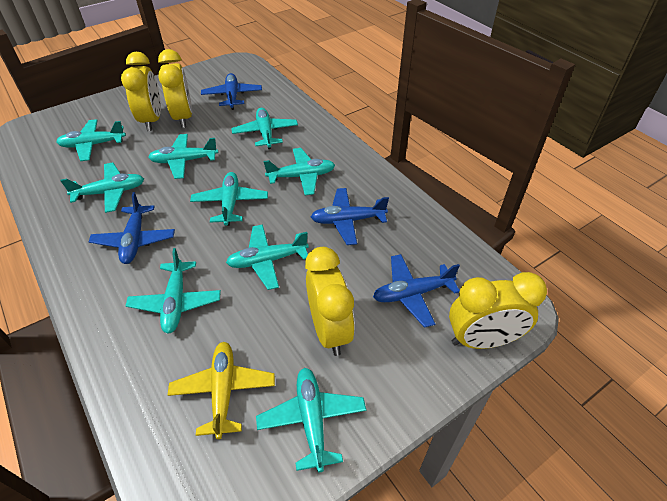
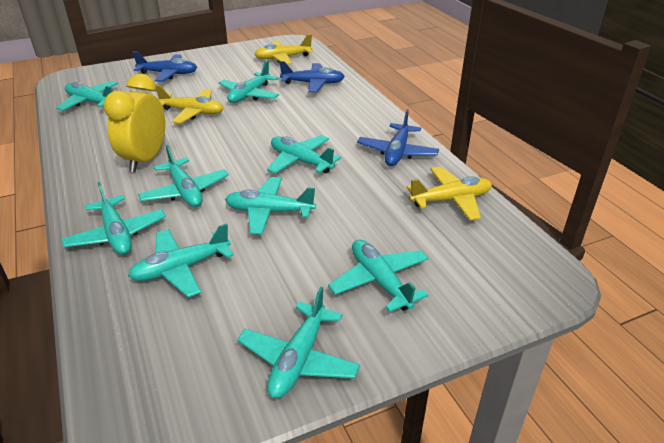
blue plane: 4 -> 3
yellow clock: 4 -> 1
yellow plane: 1 -> 3

